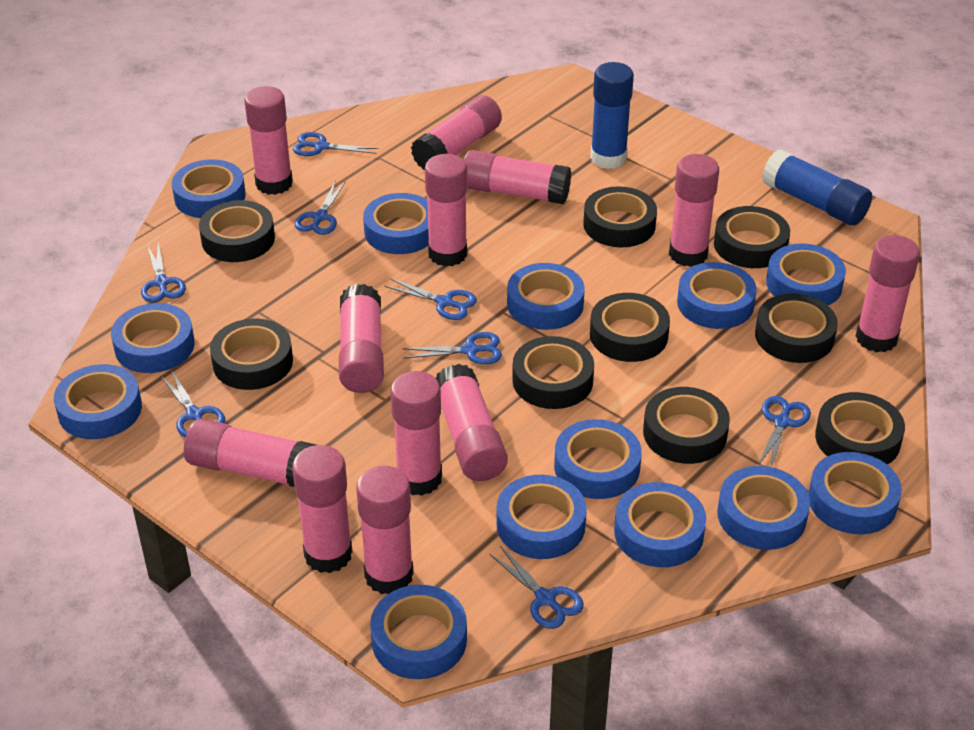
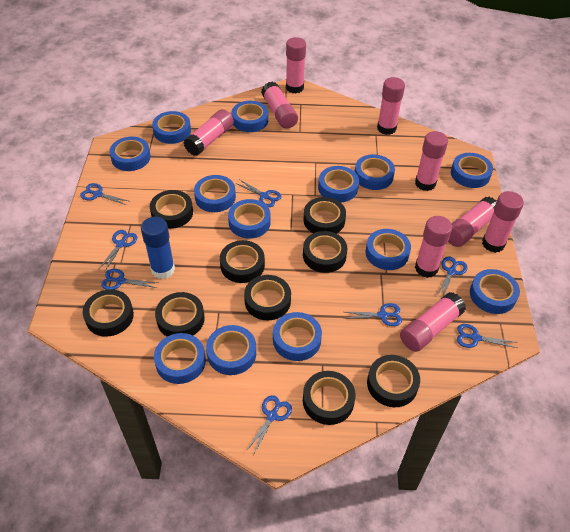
blue glue stick: 2 -> 1
pink glue stick: 12 -> 9

